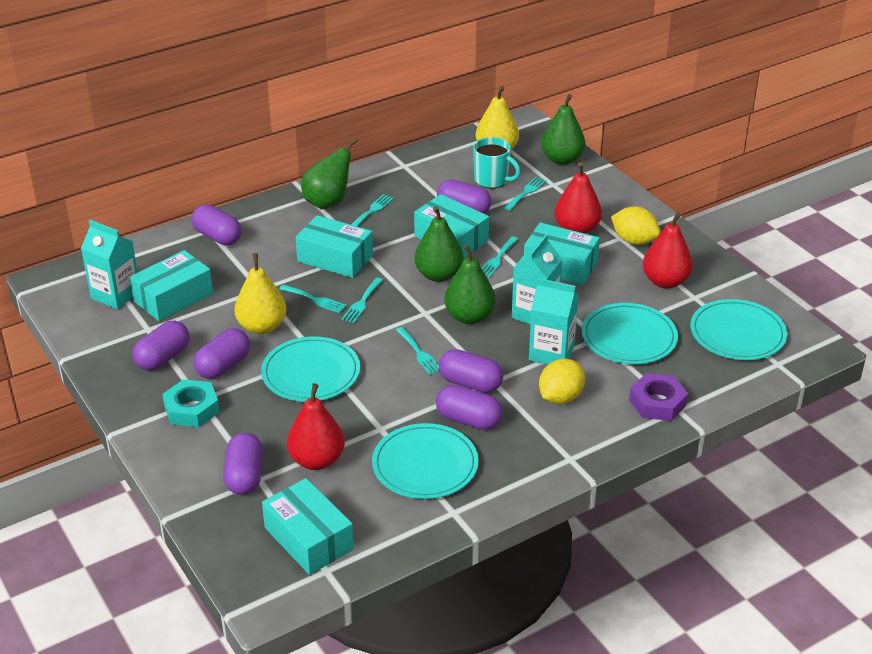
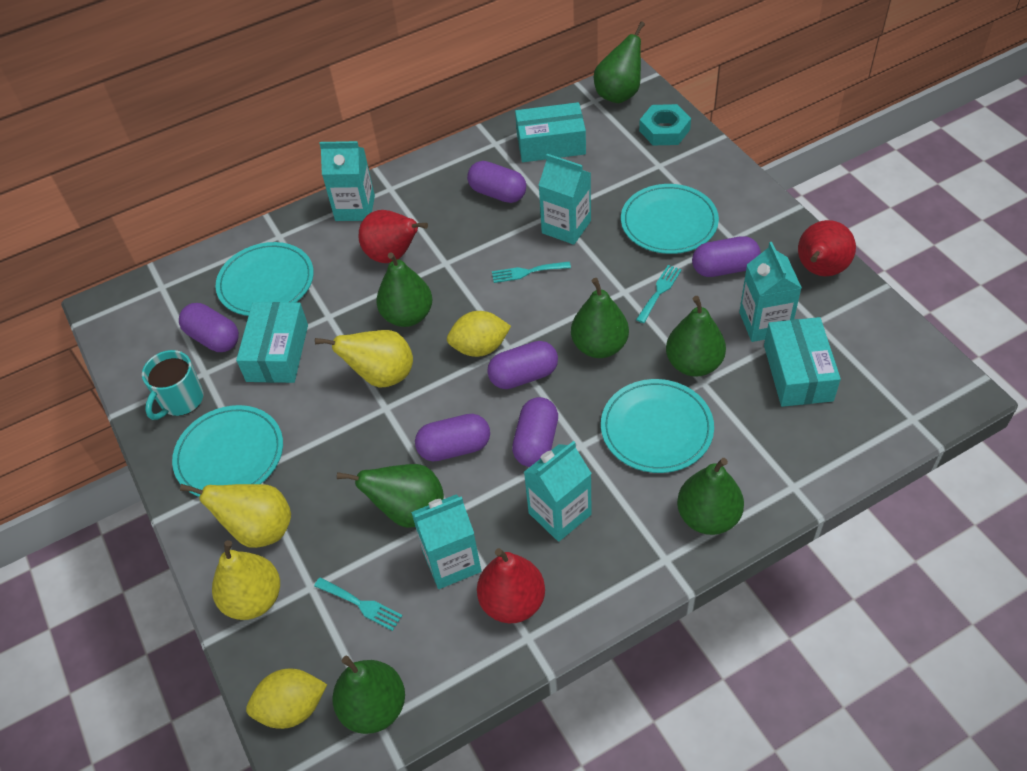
green pear: 4 -> 7
purple capsule: 7 -> 6
purple nut: 1 -> 0
turquoise box: 5 -> 3
turquoise carton: 3 -> 5
turquoise fork: 6 -> 3
yellow pear: 2 -> 3

